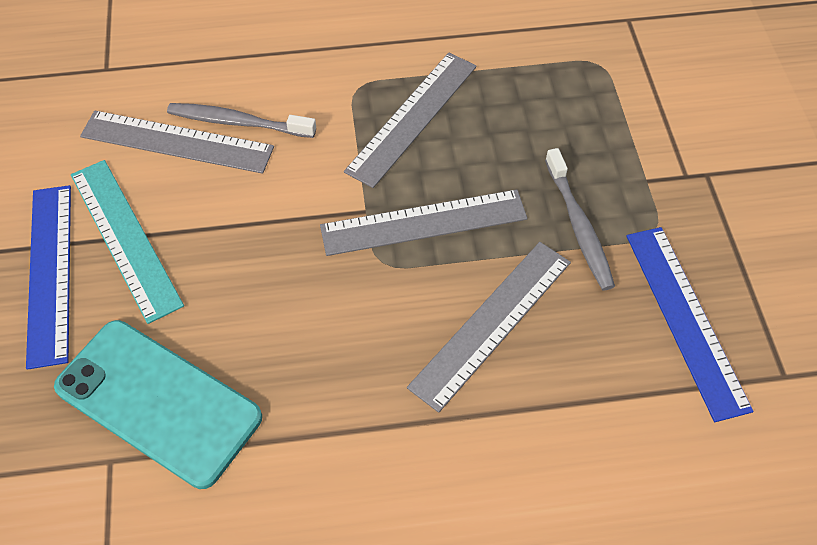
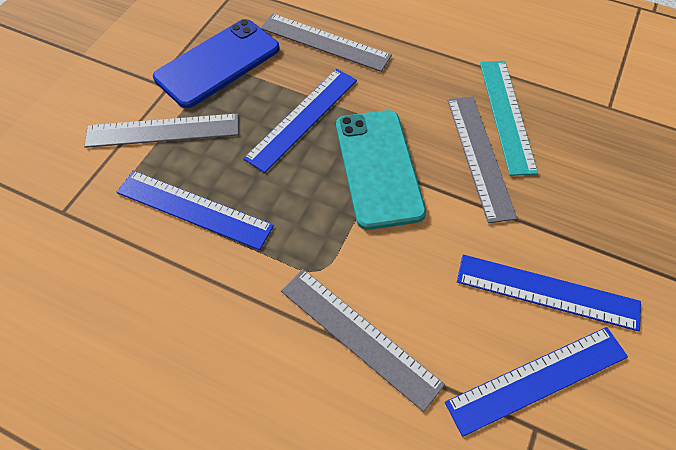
blue phone: 0 -> 1
blue ruler: 2 -> 4
grey toothbrush: 2 -> 0

